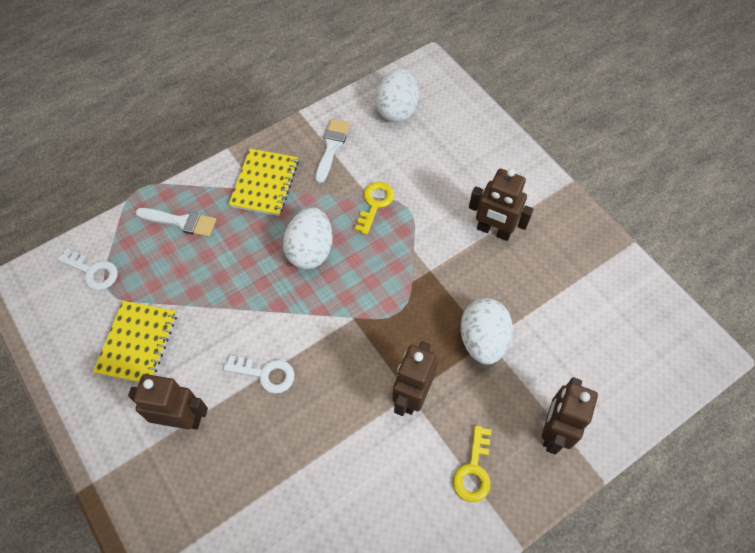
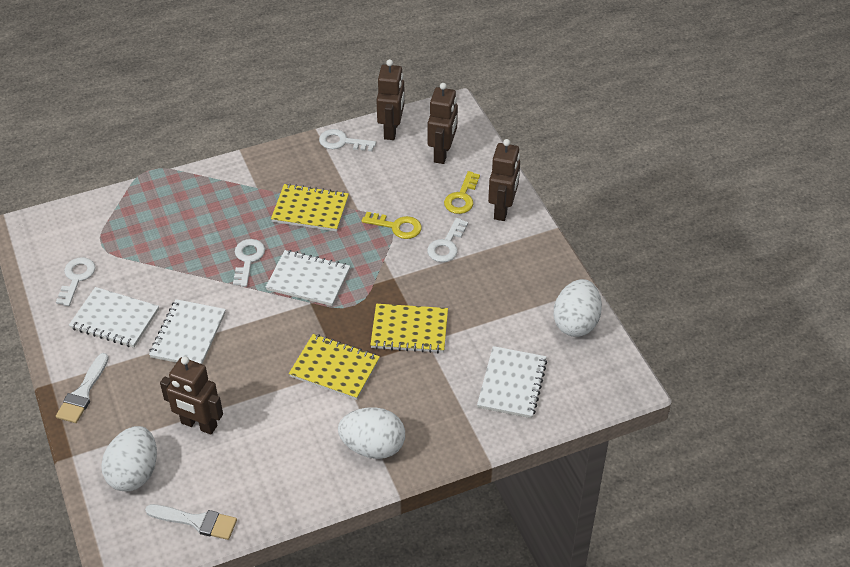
white key: 2 -> 4
white notebook: 0 -> 4
yellow notebook: 2 -> 3

